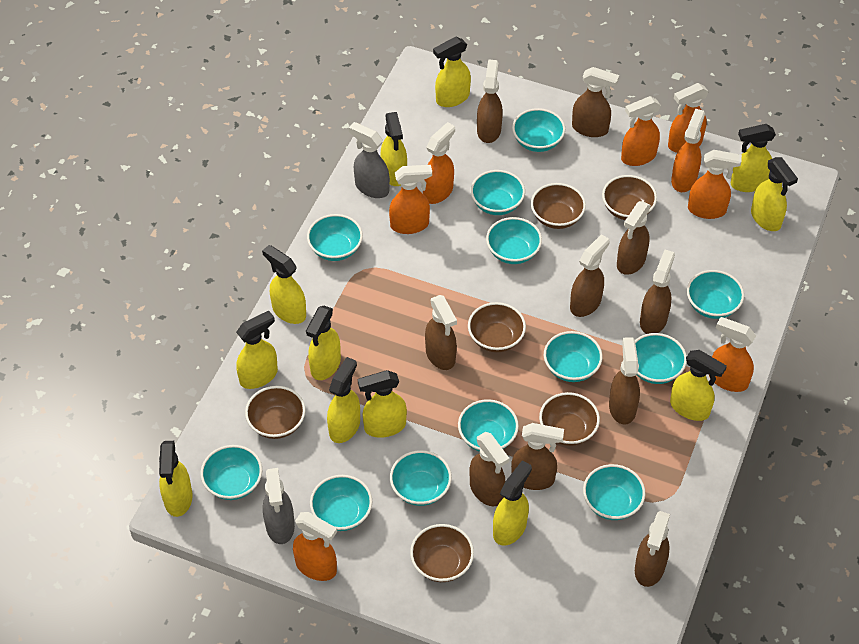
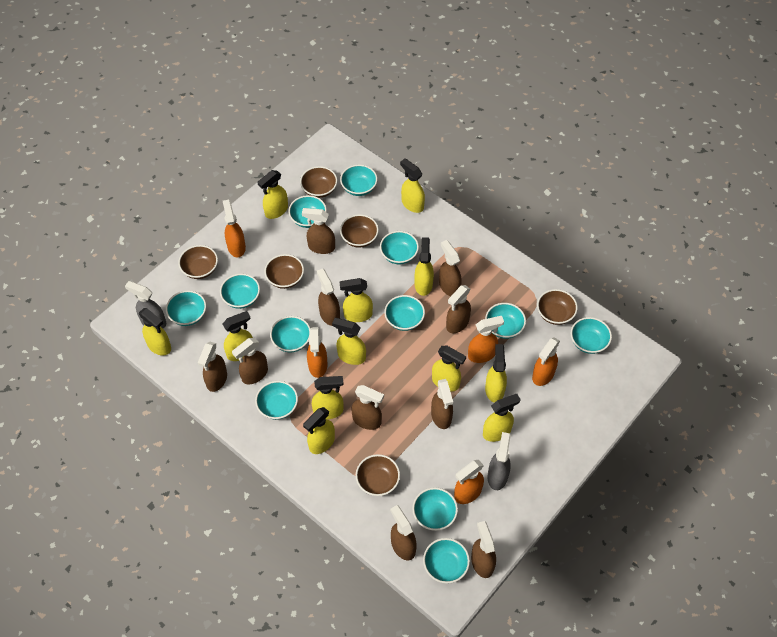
orange spray bottle: 8 -> 5

